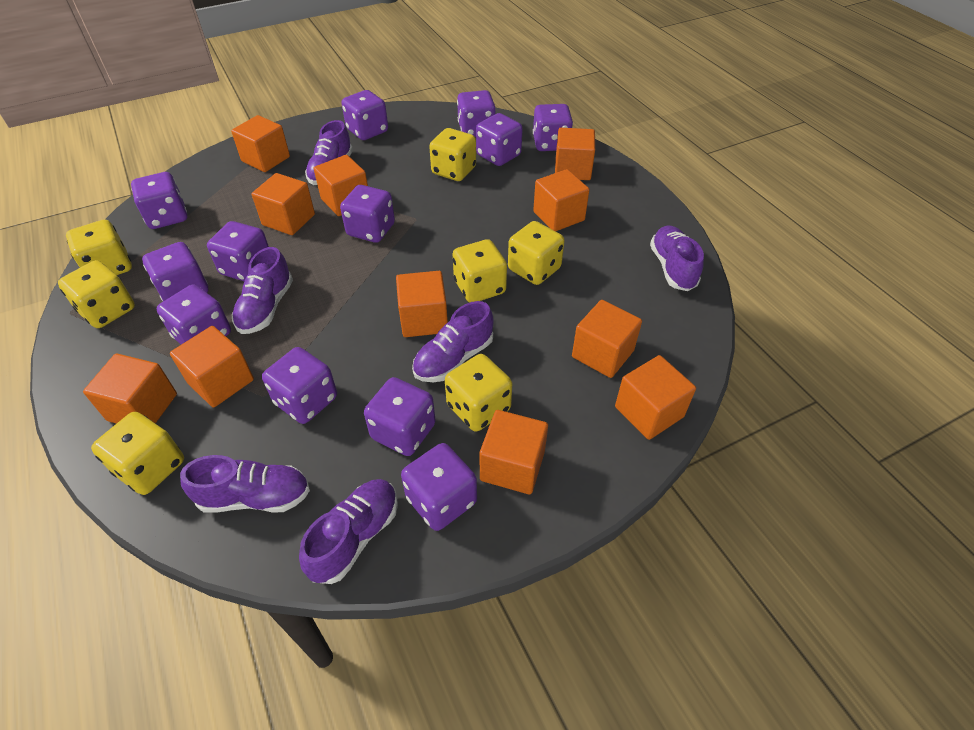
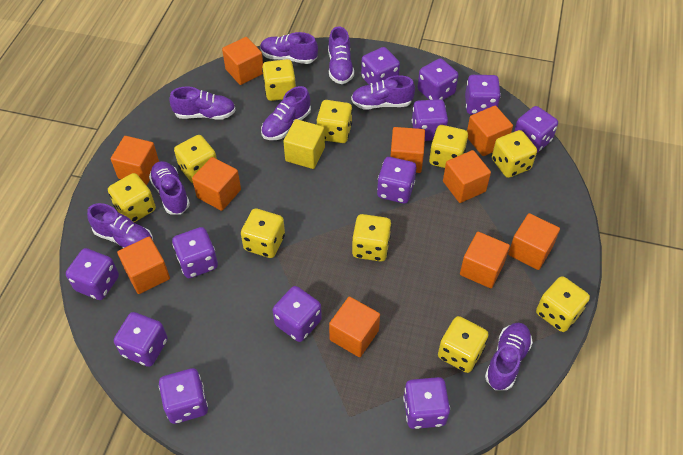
orange cube: 11 -> 10
purple shoe: 6 -> 8
yellow cube: 0 -> 1
yellow dice: 7 -> 10

